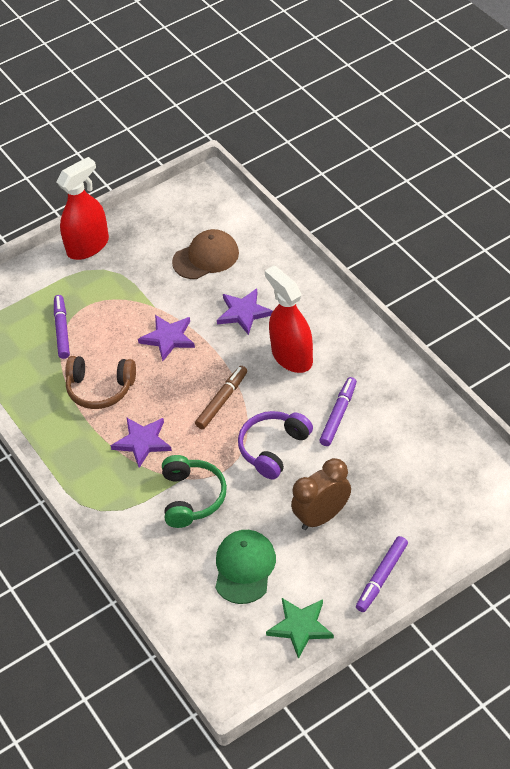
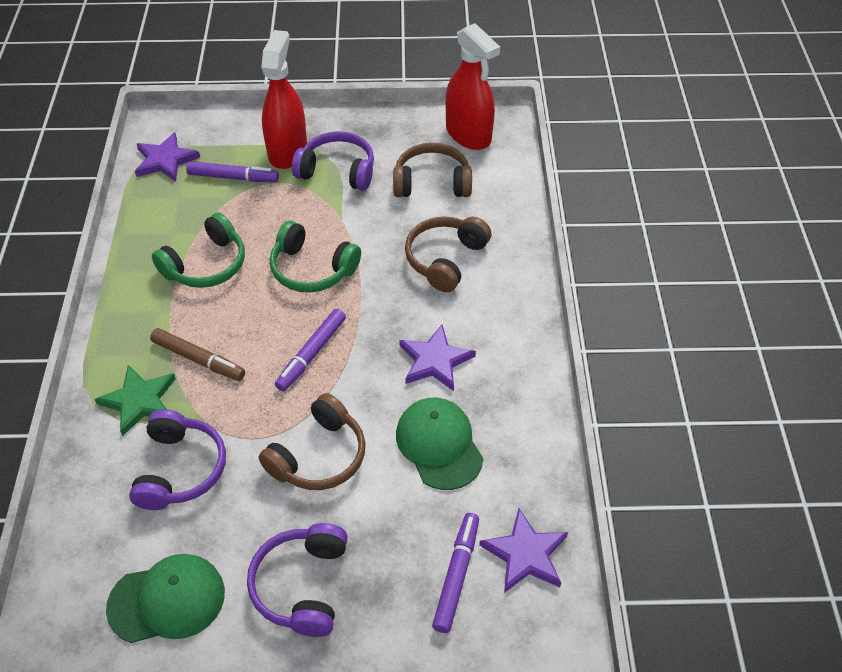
brown cap: 1 -> 0
brown clock: 1 -> 0
brown headphones: 1 -> 3
green cap: 1 -> 2
green headphones: 1 -> 2
purple headphones: 1 -> 3

